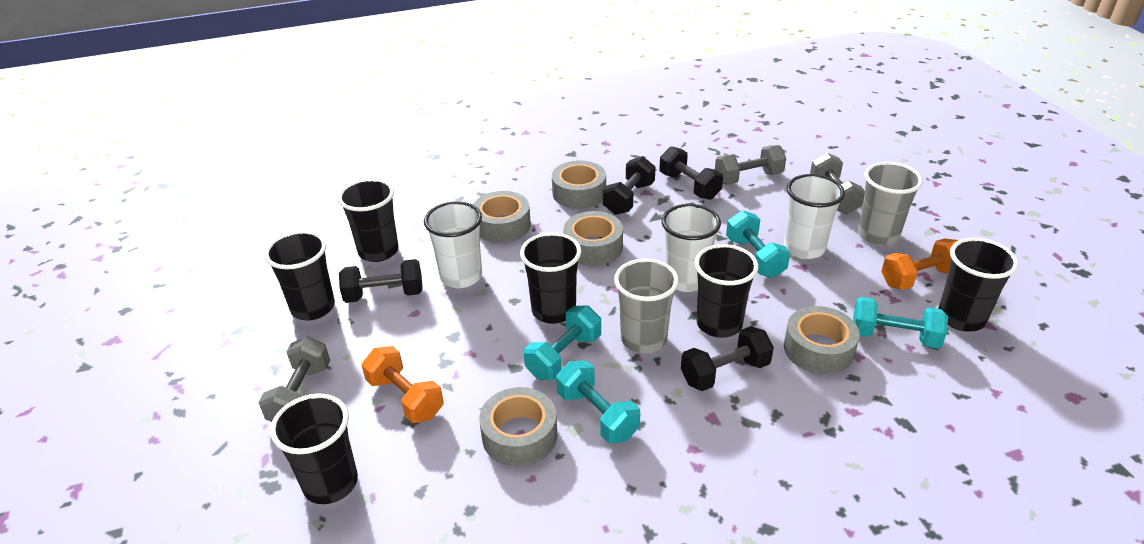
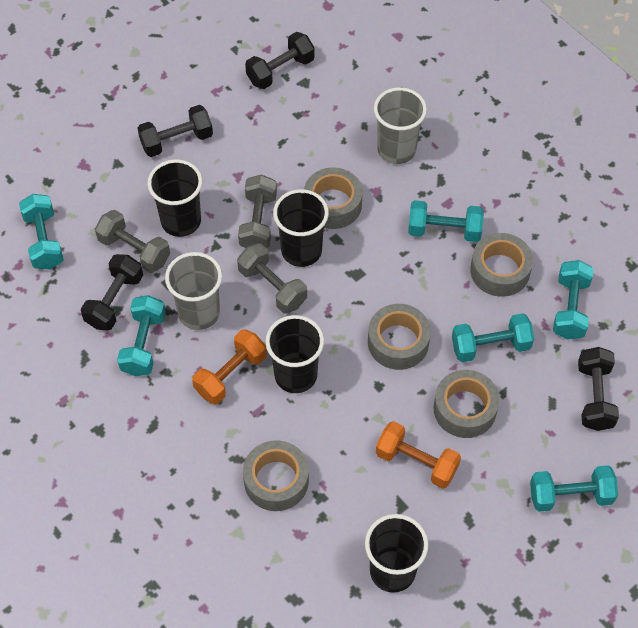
black cup: 6 -> 4
turquoise dumbbell: 4 -> 6
white cup: 3 -> 0

